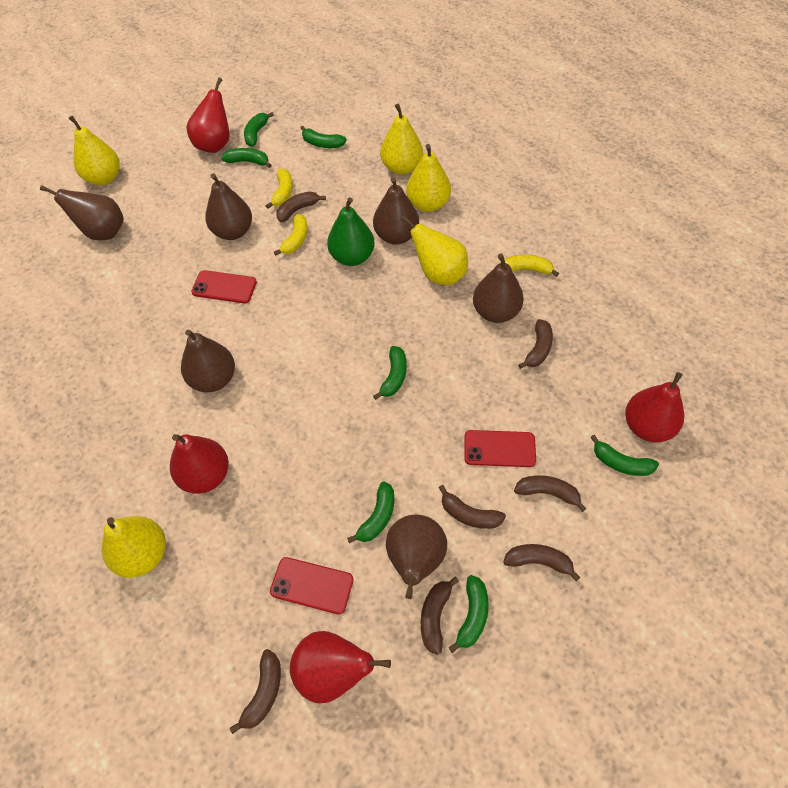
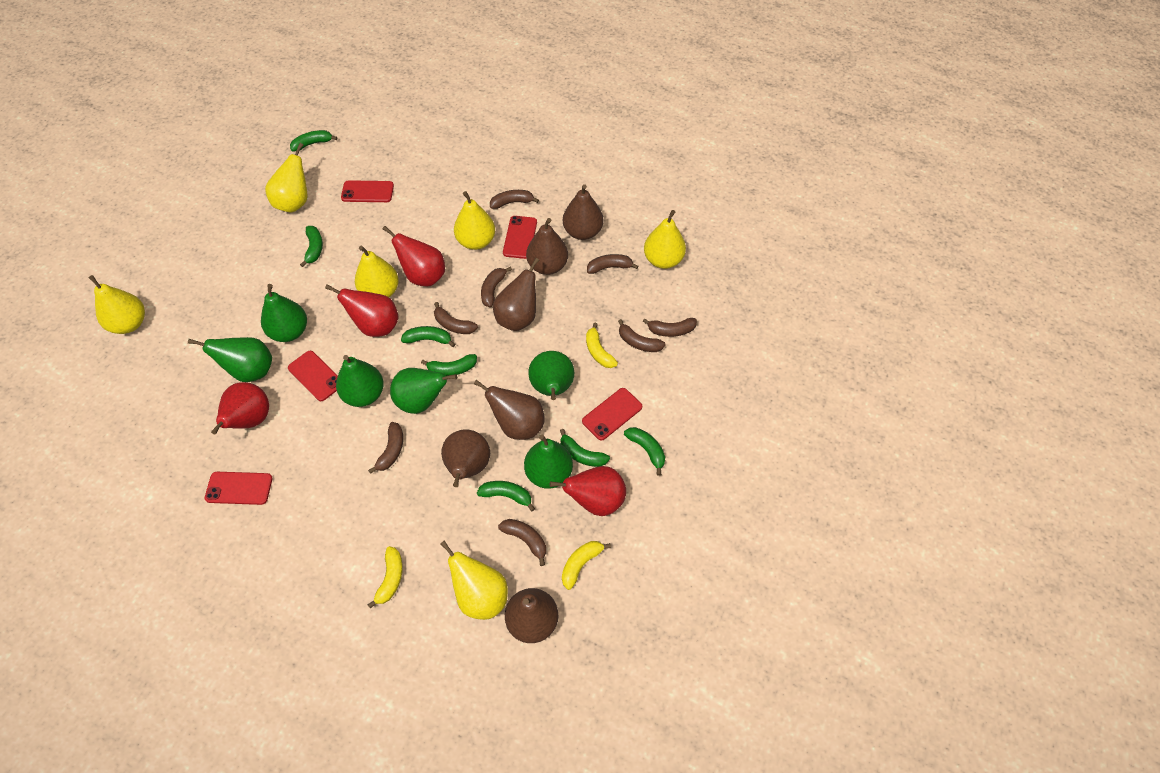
brown banana: 7 -> 8
green pear: 1 -> 6
red phone: 3 -> 5
yellow pear: 5 -> 6

